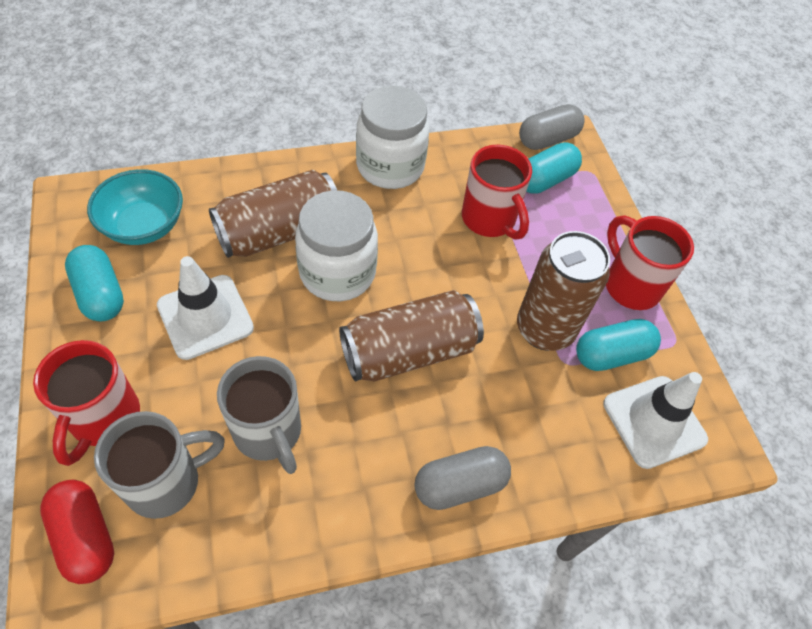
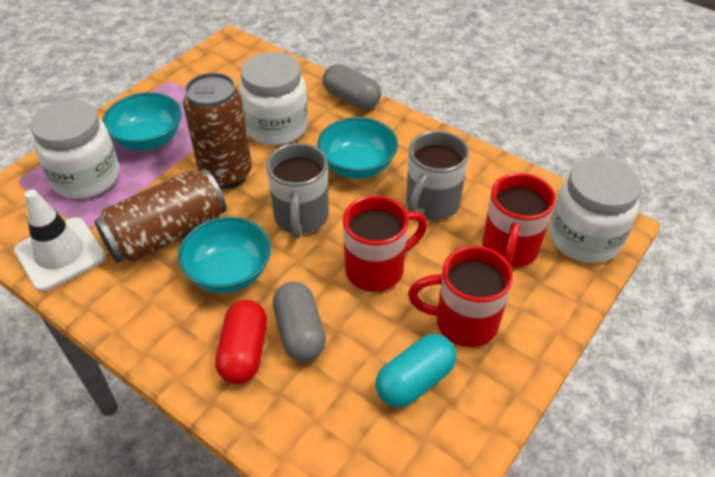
brown can: 3 -> 2
turquoise bowl: 1 -> 3
turquoise capsule: 3 -> 1
white jar: 2 -> 3
white traffic cone: 2 -> 1

